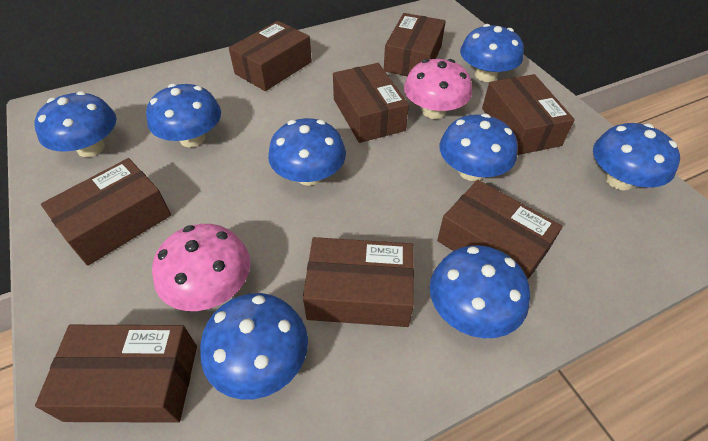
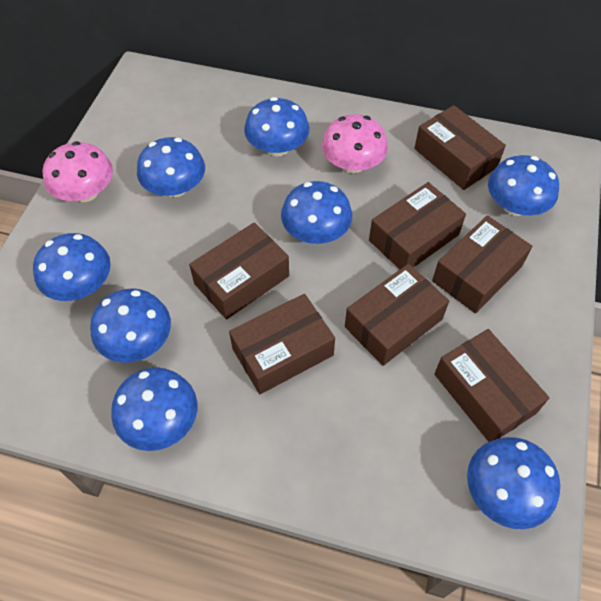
brown box: 8 -> 7

